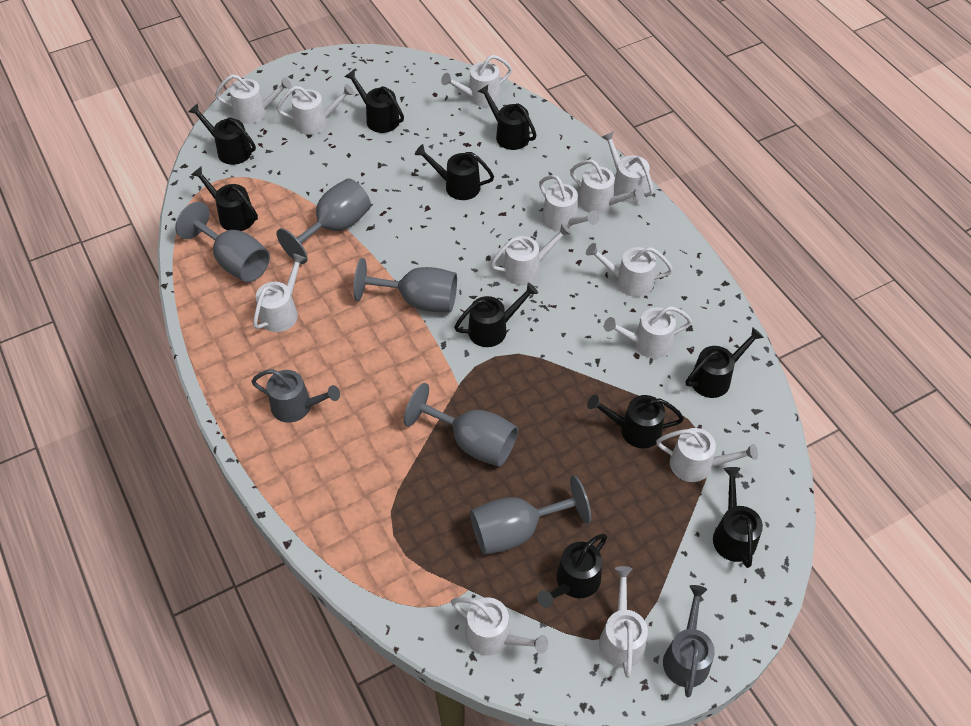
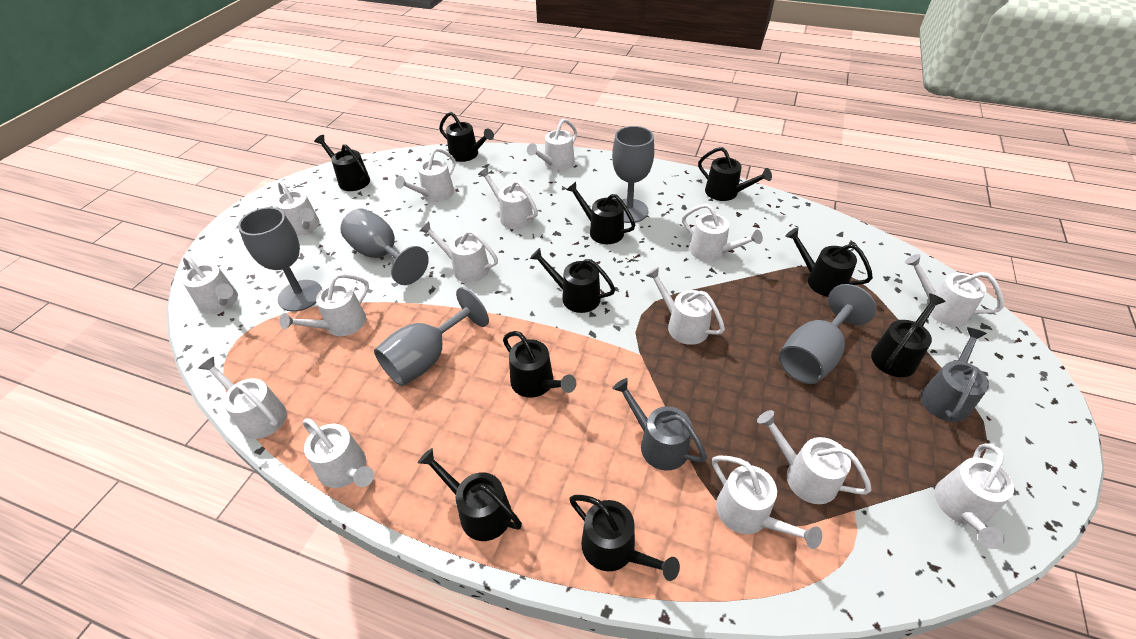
white watering can: 13 -> 15

